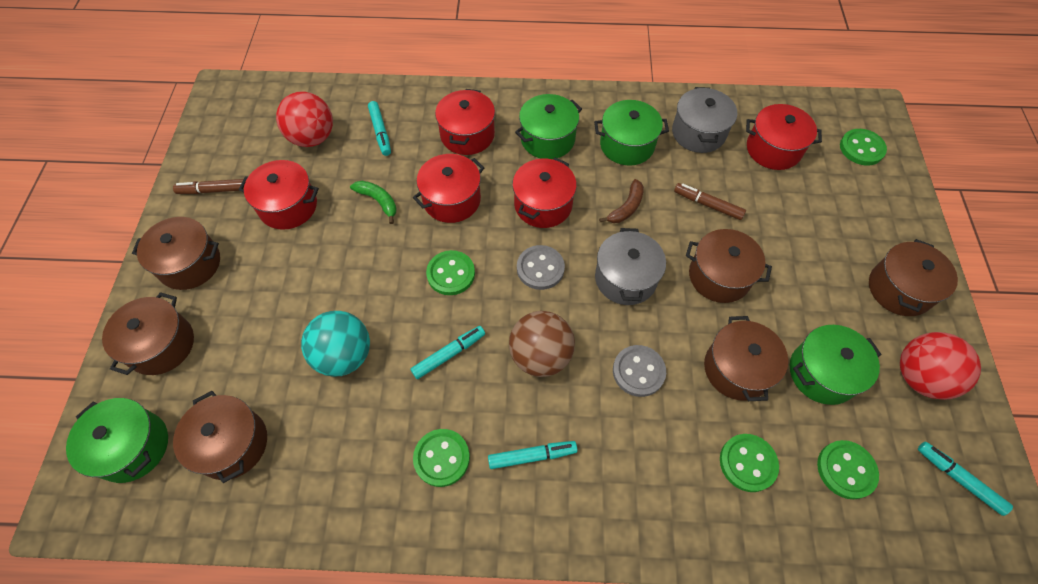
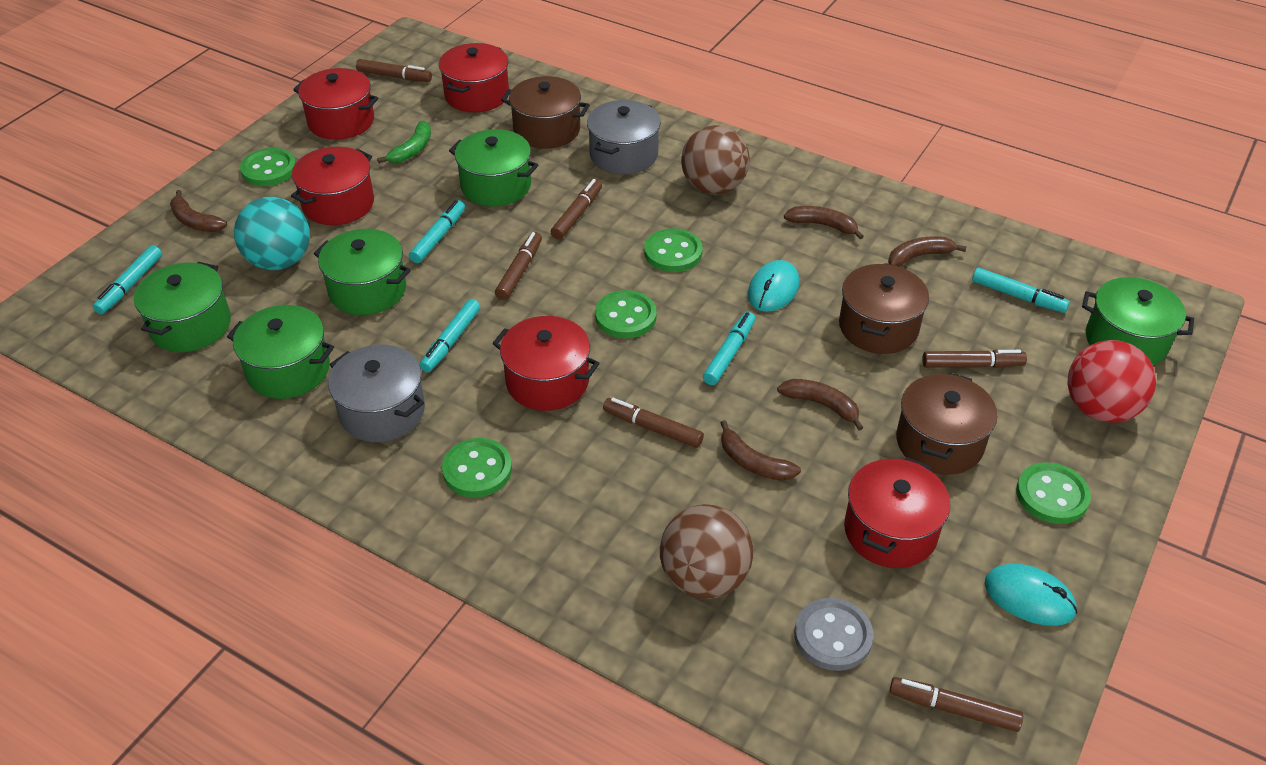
brown ball: 1 -> 2
brown banana: 1 -> 5
brown marker: 2 -> 6
brown pot: 6 -> 3
green pot: 4 -> 5
grey button: 2 -> 1
red ball: 2 -> 1
turquoise marker: 4 -> 5
turquoise mouse: 0 -> 2

